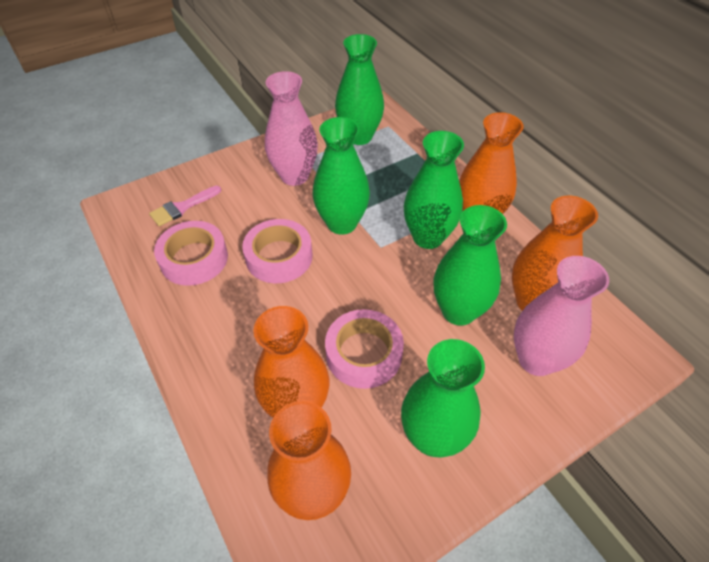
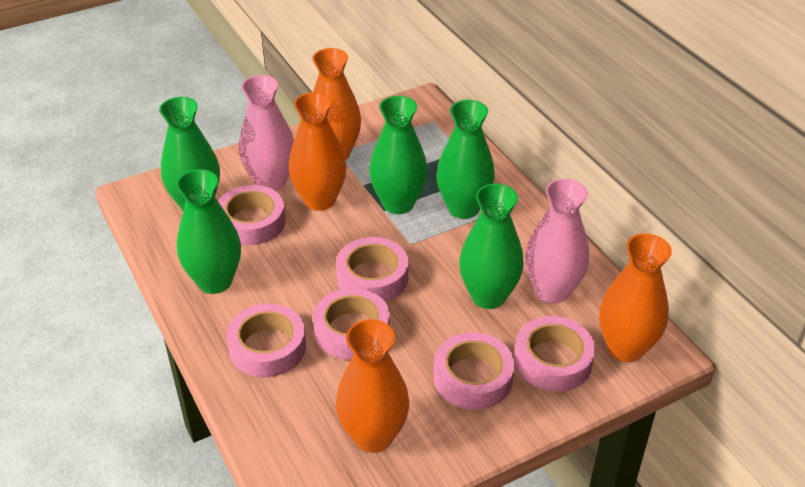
pink brush: 1 -> 0
pink tape: 3 -> 6

